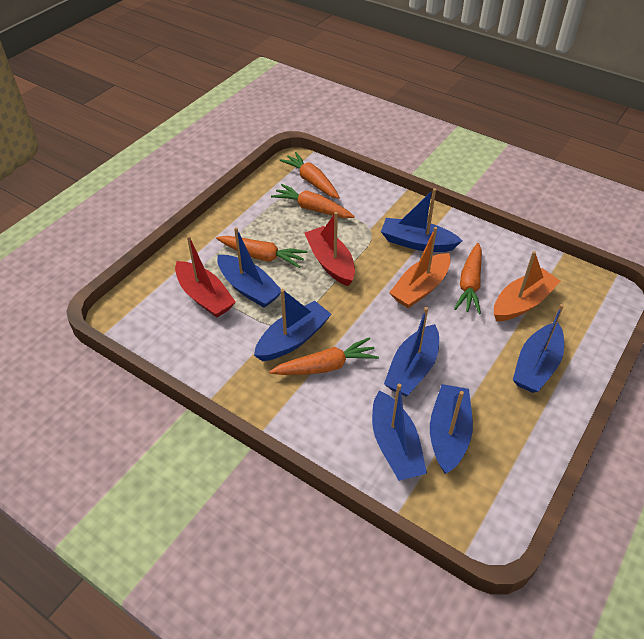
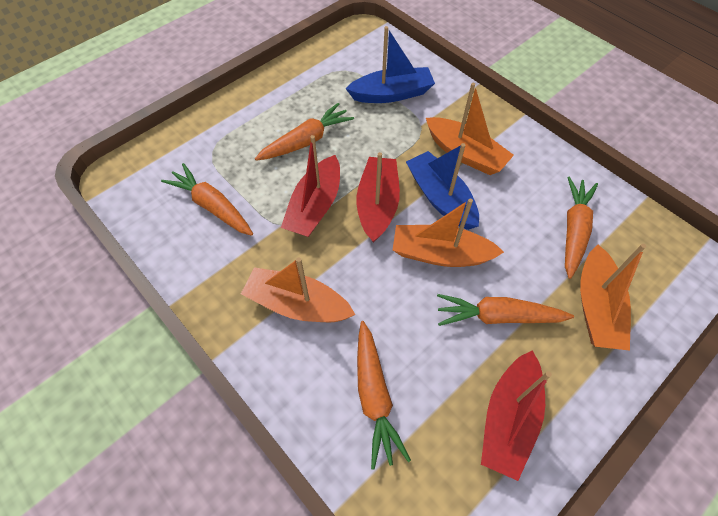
blue boat: 7 -> 2
orange boat: 2 -> 4
red boat: 2 -> 3

